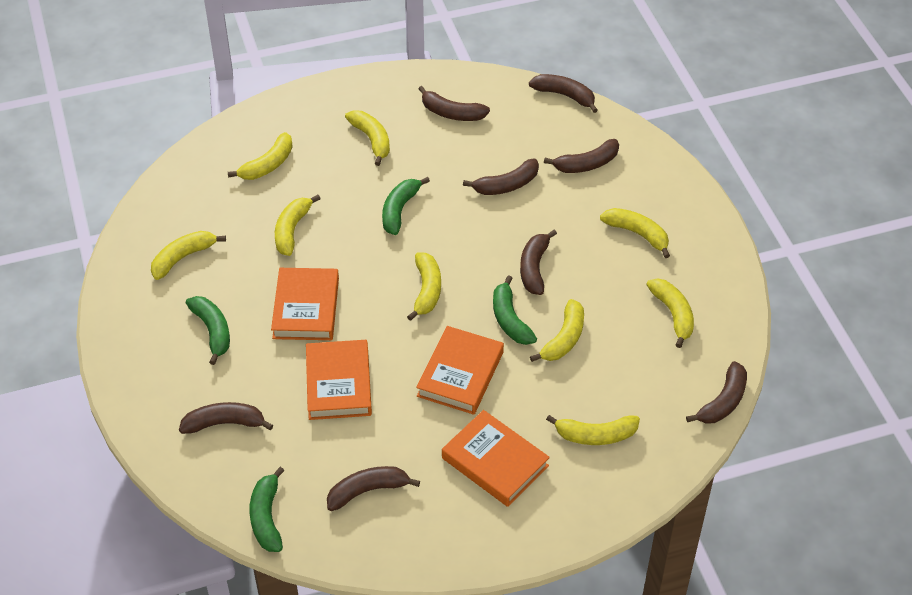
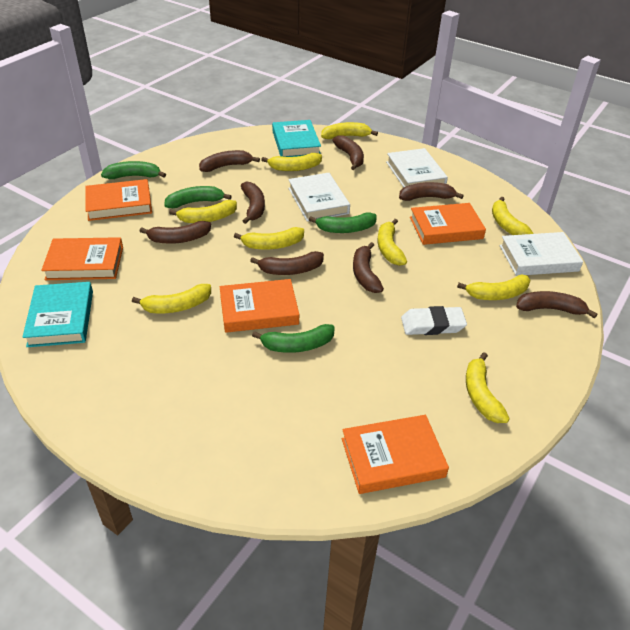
orange book: 4 -> 5
turquoise book: 0 -> 2
white book: 0 -> 3
white eraser: 0 -> 1

